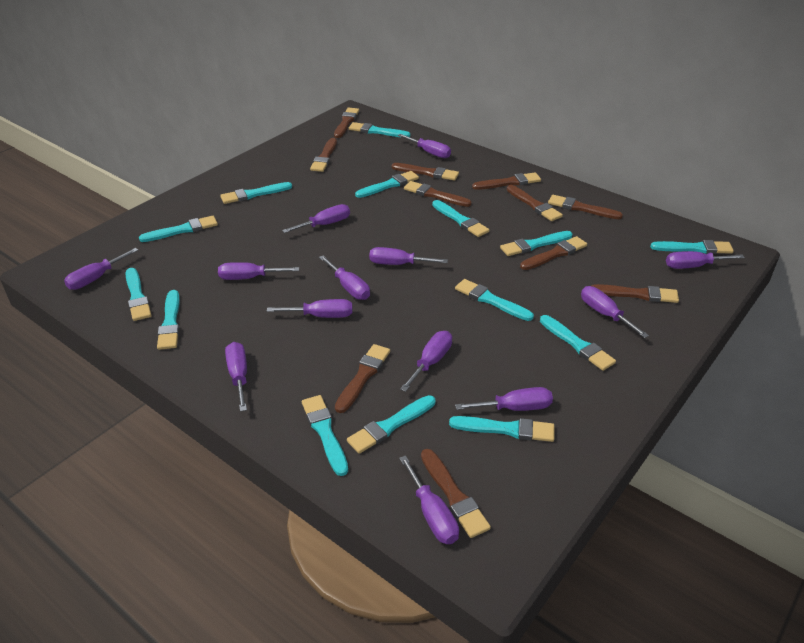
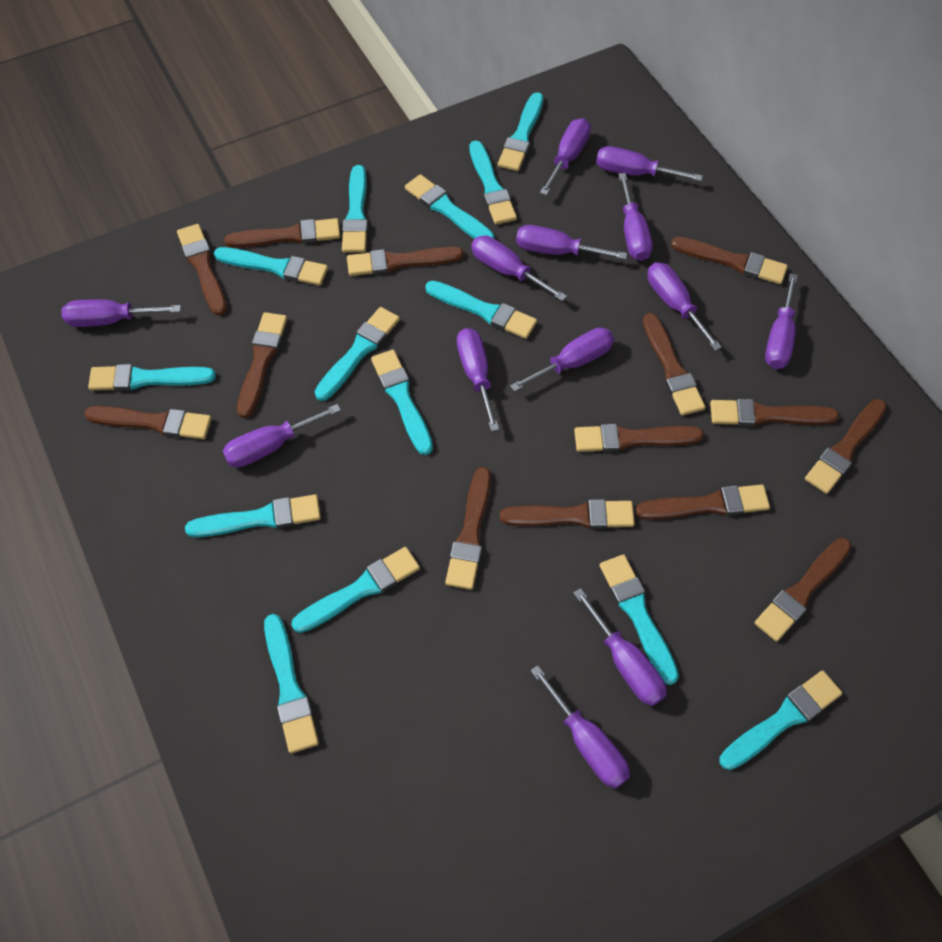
brown brush: 11 -> 14

